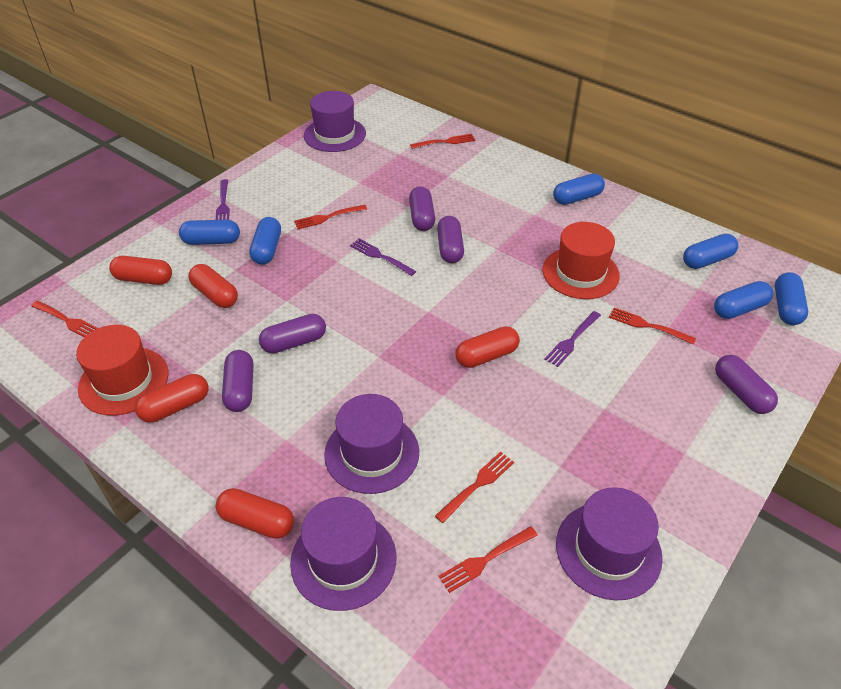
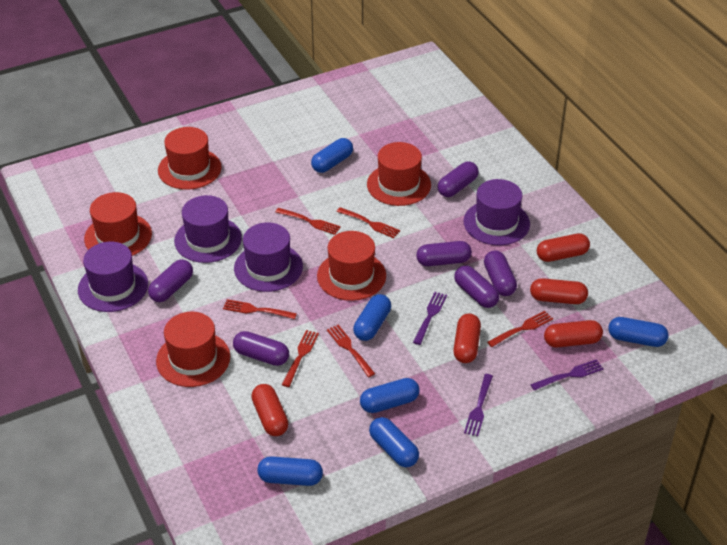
purple capsule: 5 -> 6
red hat: 2 -> 5

